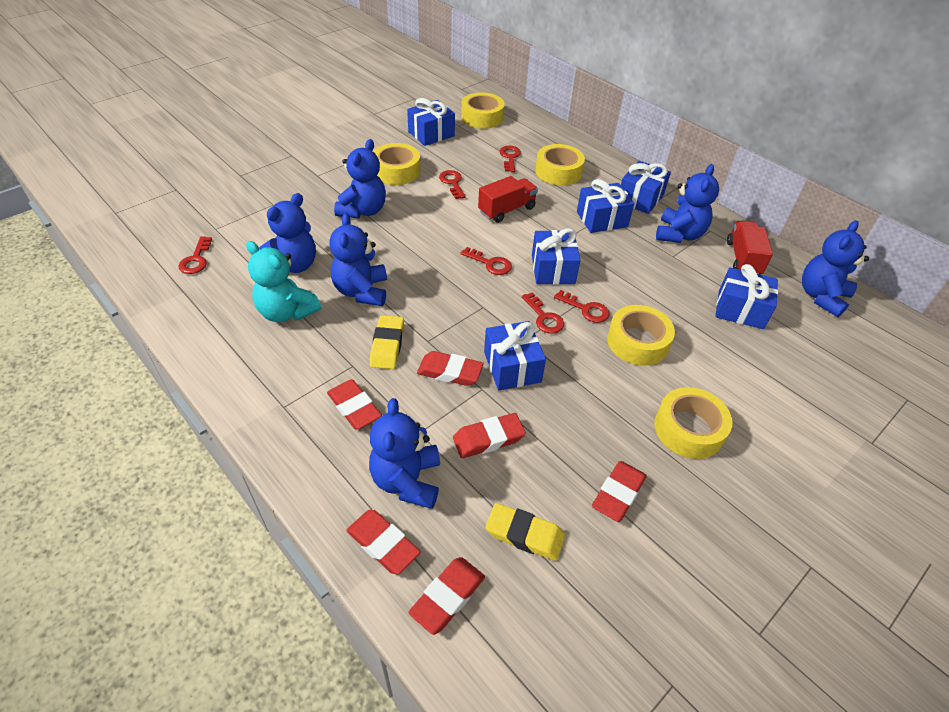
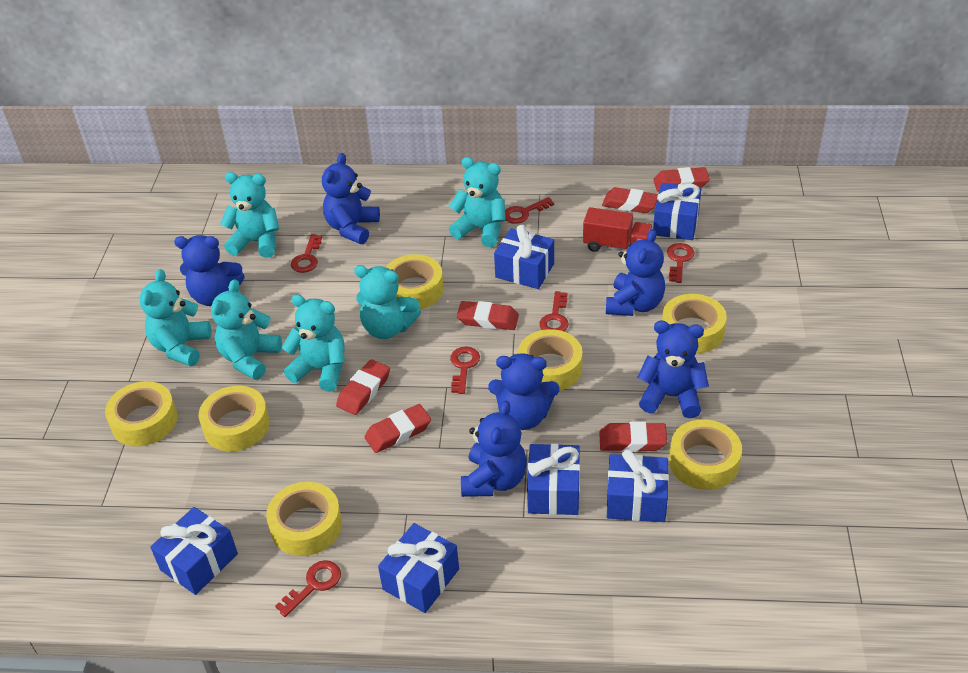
red truck: 2 -> 1
turquoise teddy bear: 1 -> 6
yellow eraser: 2 -> 0
yellow tape: 5 -> 7

